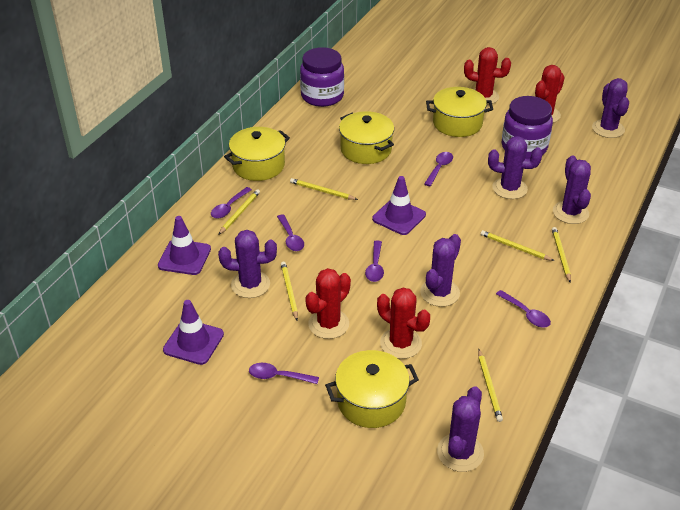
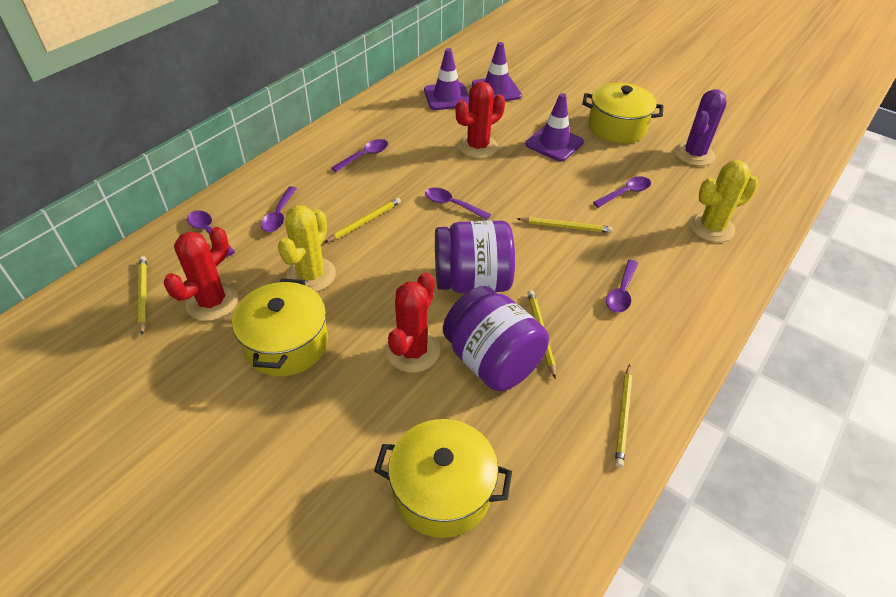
purple cactus: 6 -> 1
red cactus: 4 -> 3
yellow cactus: 0 -> 2
yellow pencil: 6 -> 5
yellow pot: 4 -> 3

